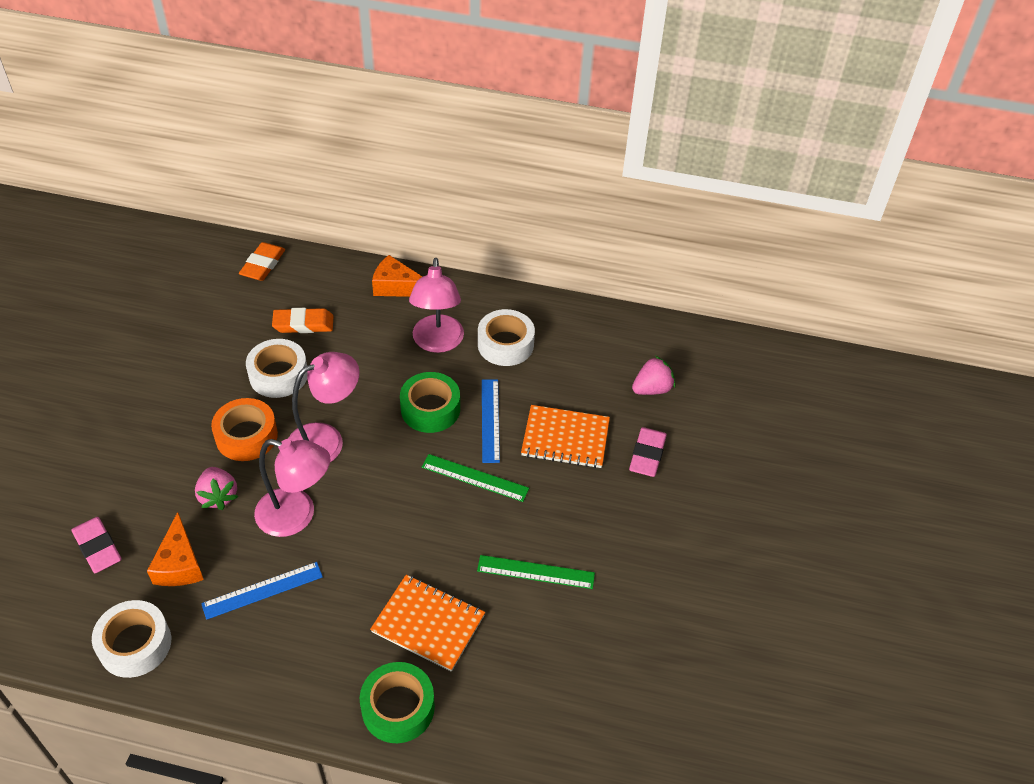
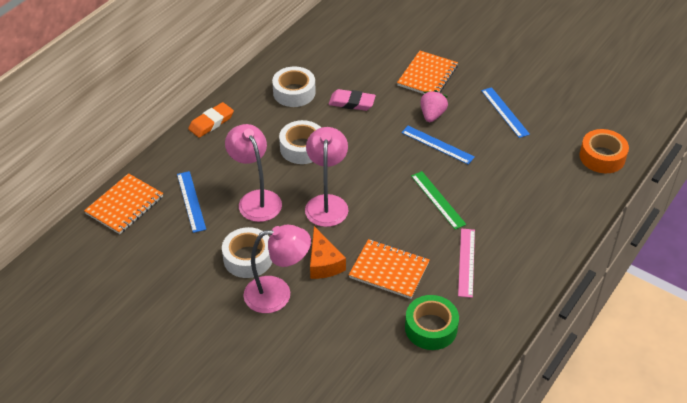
blue ruler: 2 -> 3
green ruler: 2 -> 1
green tape: 2 -> 1
orange cheese: 2 -> 1
orange eraser: 2 -> 1
orange notebook: 2 -> 3
pink eraser: 2 -> 1
pink ruler: 0 -> 1
pink strawberry: 2 -> 1

